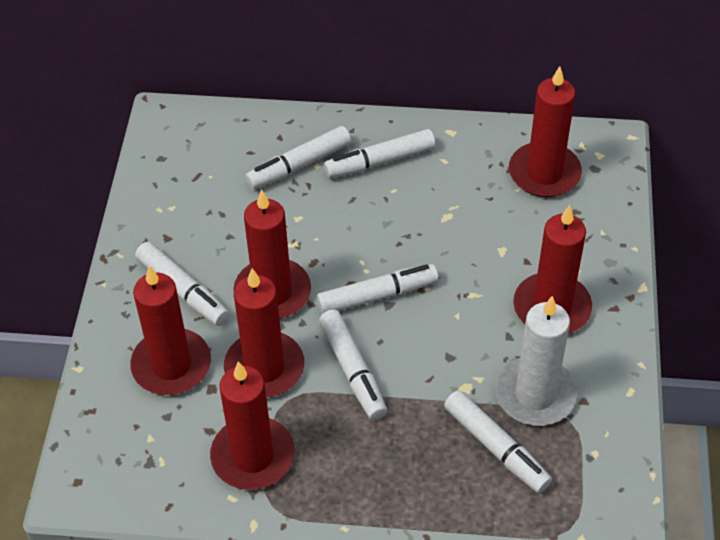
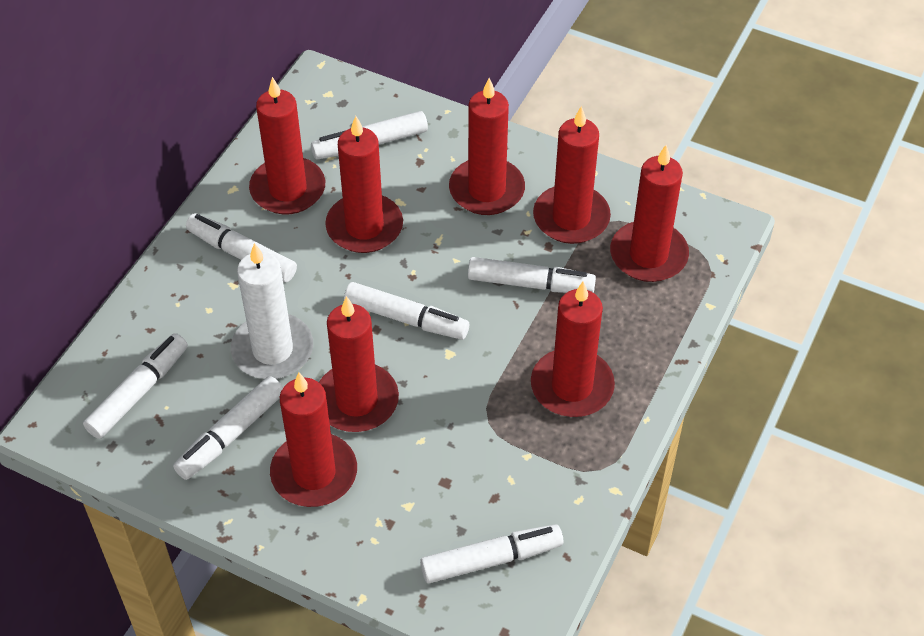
red candle: 6 -> 8
white marker: 6 -> 7

